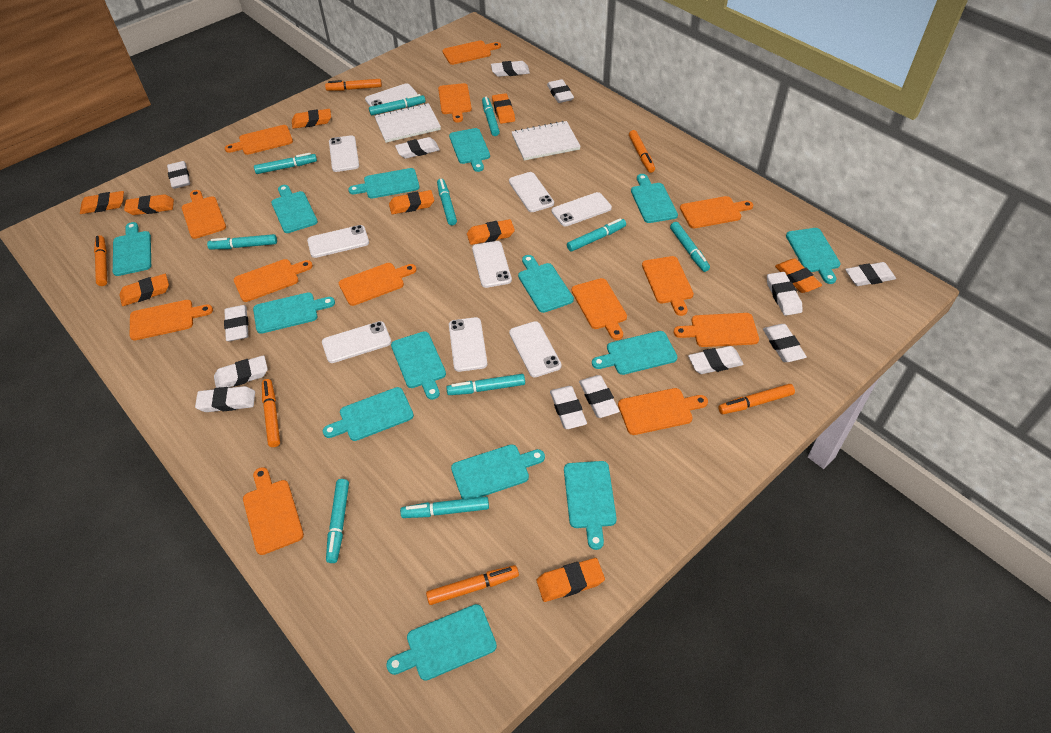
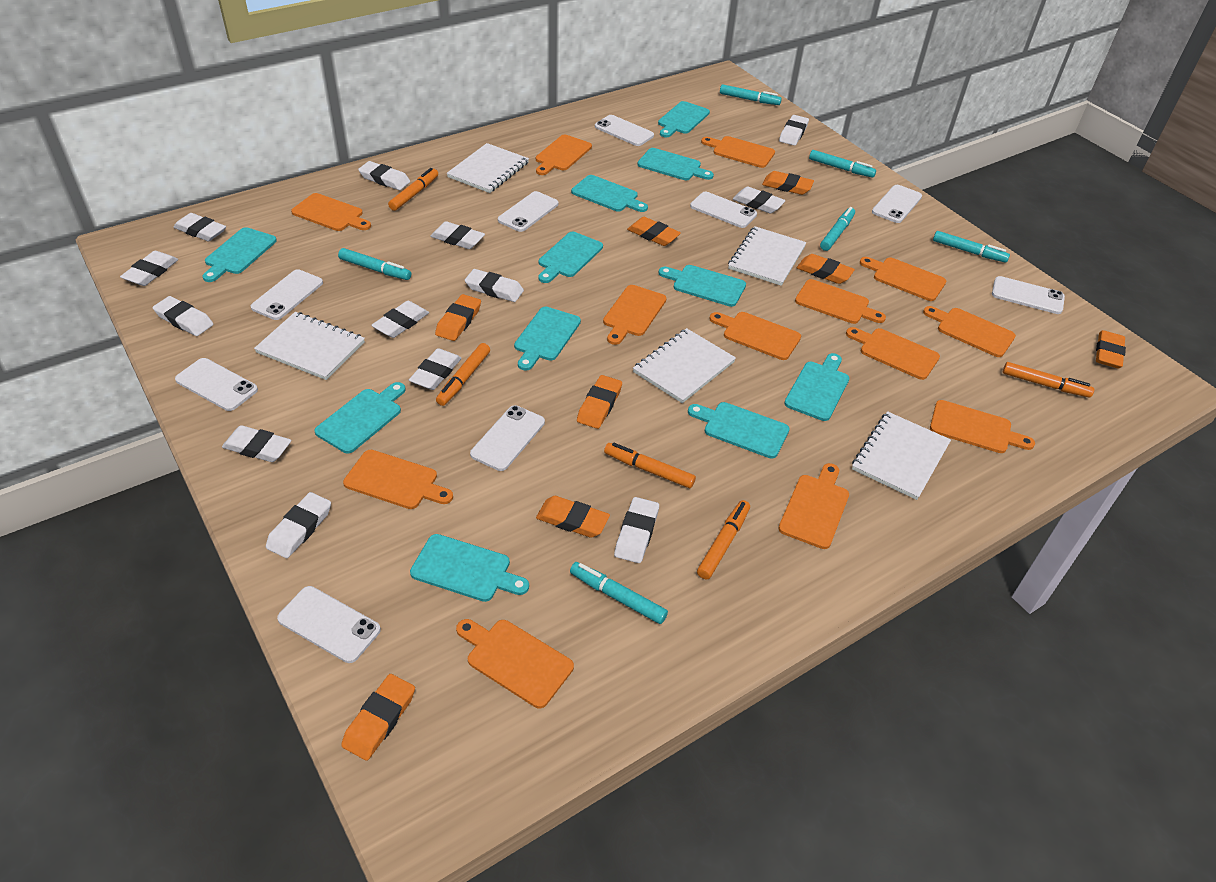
orange eraser: 9 -> 8
orange marker: 6 -> 5
turquoise cutting board: 14 -> 11
turquoise marker: 10 -> 6
white notebook: 2 -> 5

